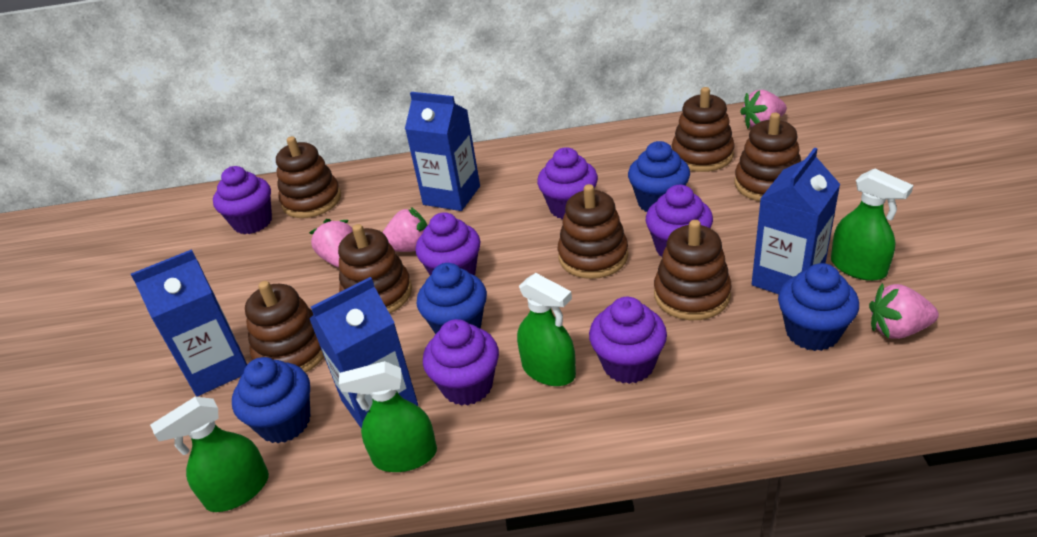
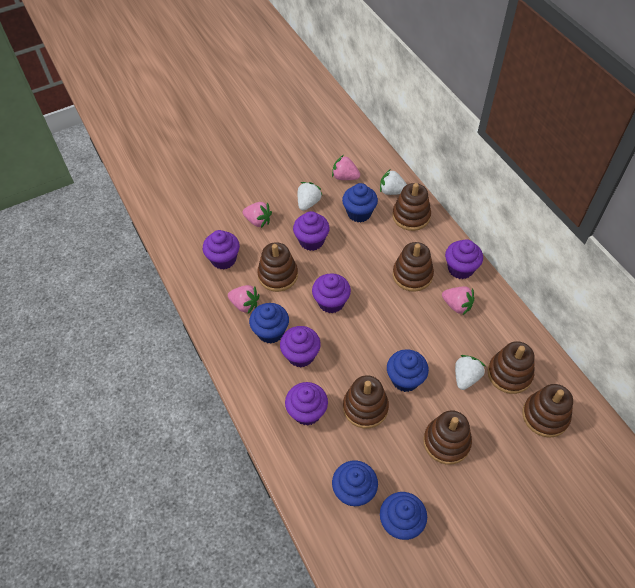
blue carton: 4 -> 0
blue cupcake: 4 -> 5
green spray bottle: 4 -> 0
white strawberry: 0 -> 3

